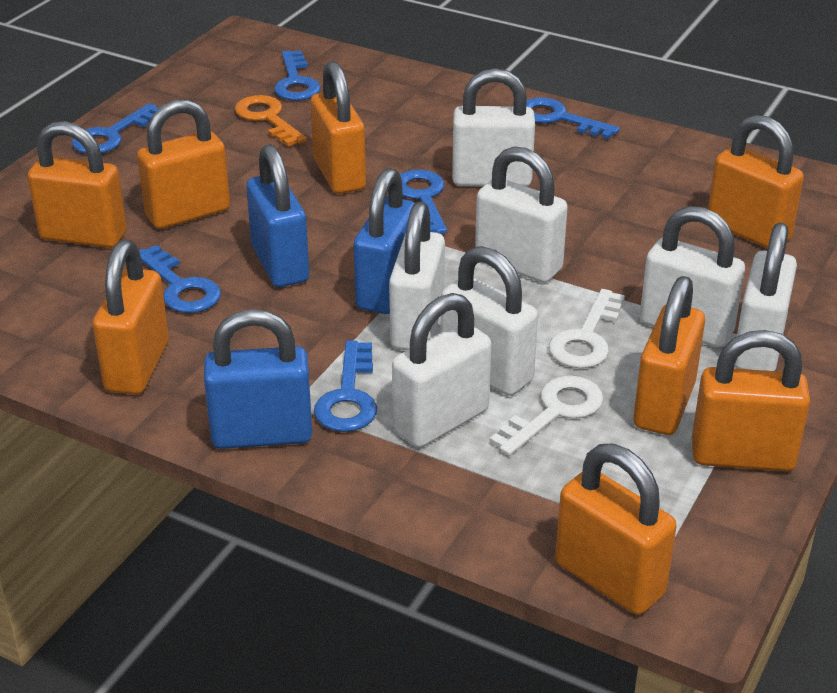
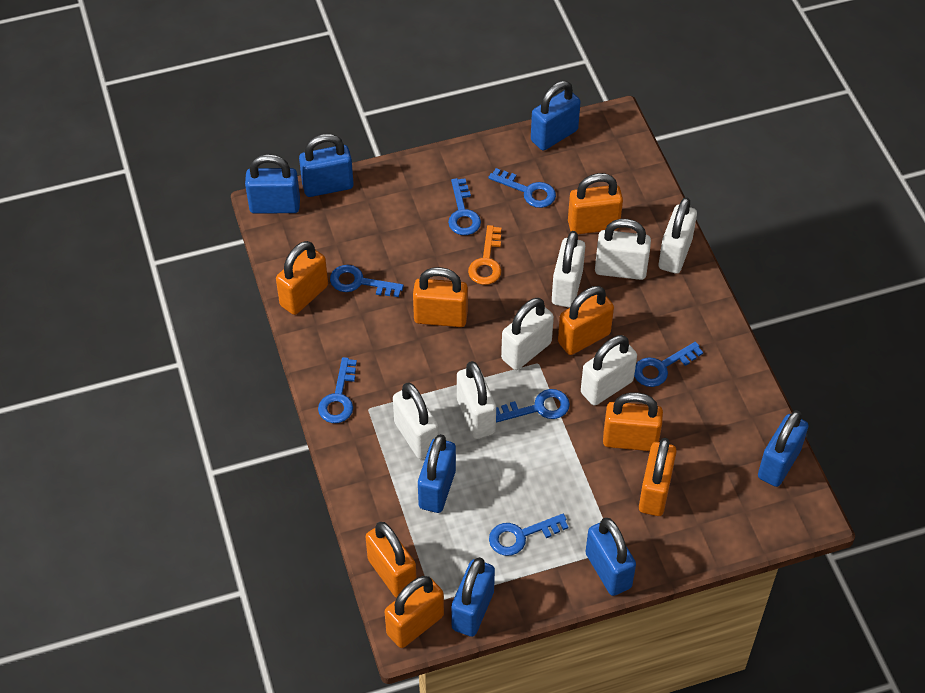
blue key: 6 -> 7
blue padlock: 3 -> 7
white key: 2 -> 0

